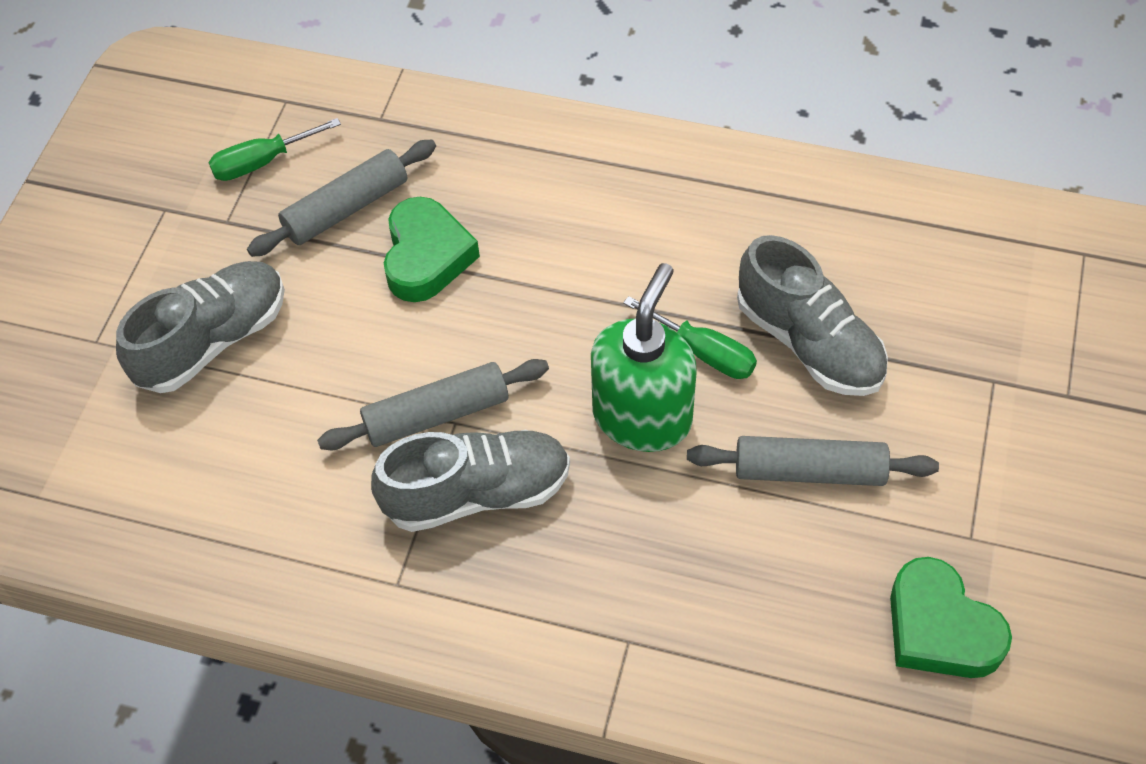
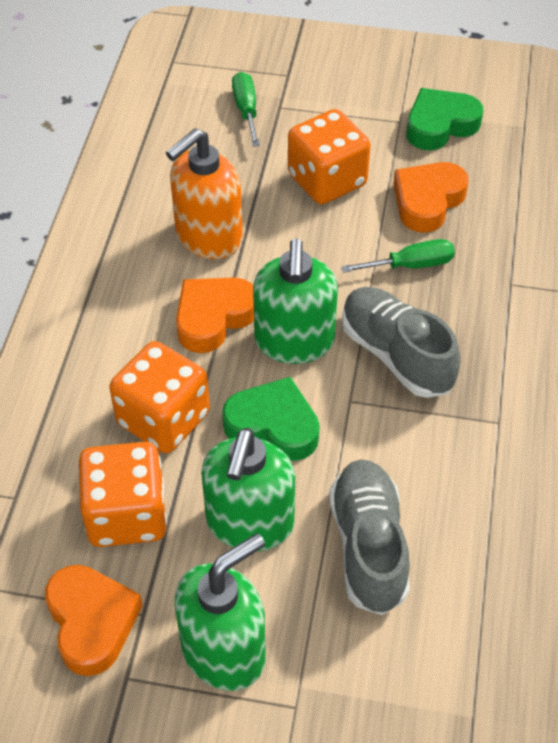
green soap dispenser: 1 -> 3
grey rolling pin: 3 -> 0
grey shoe: 3 -> 2
orange dice: 0 -> 3
orange heart: 0 -> 3
orange soap dispenser: 0 -> 1

